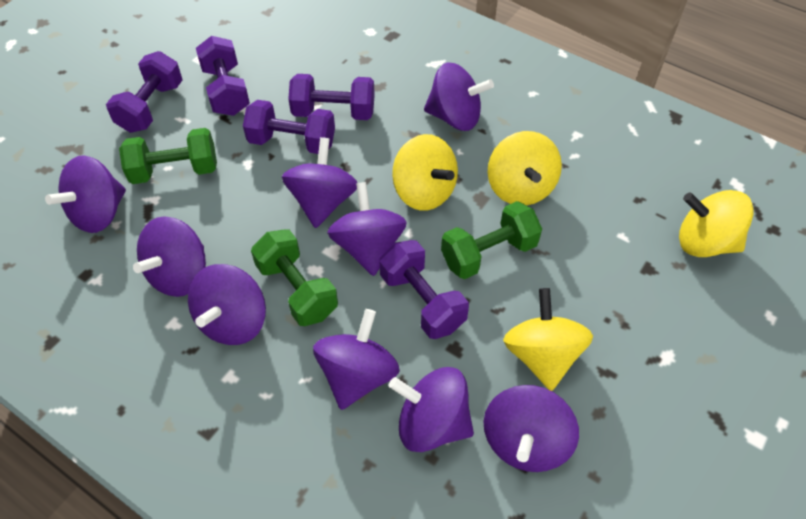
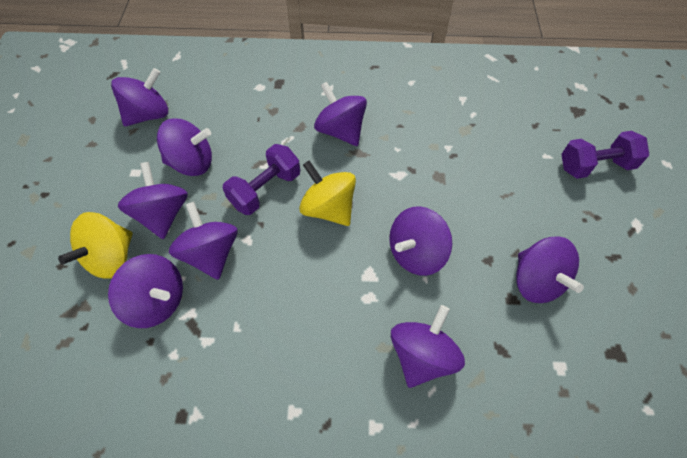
green dumbbell: 3 -> 0
purple dumbbell: 5 -> 2
yellow spinning top: 4 -> 2

